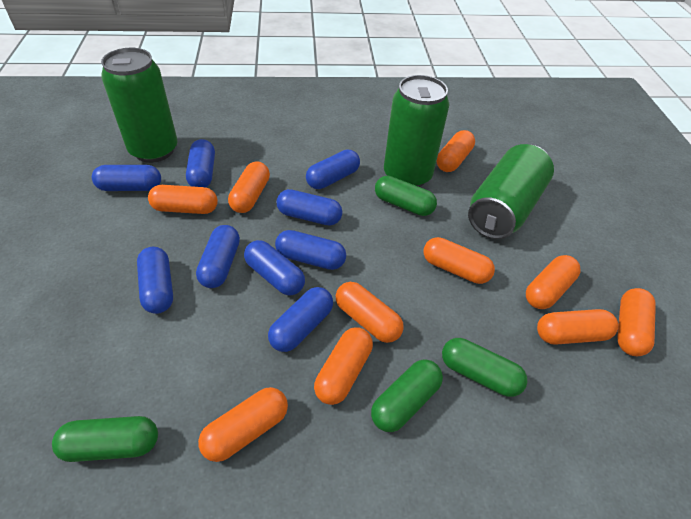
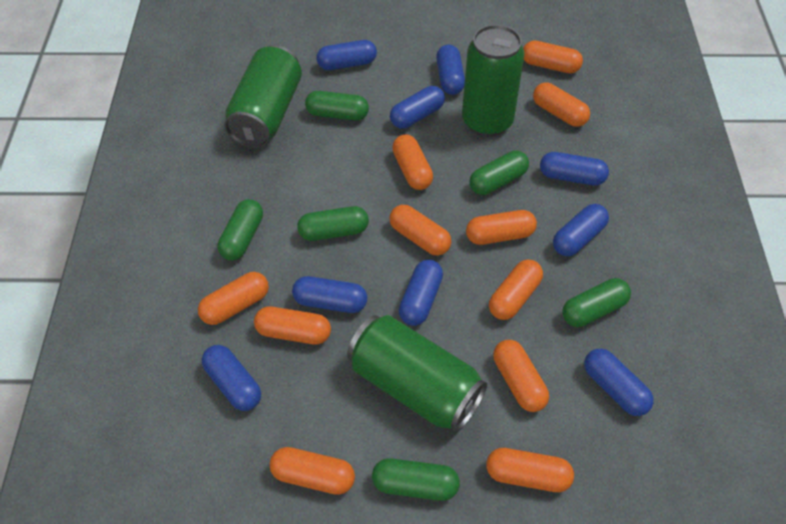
green capsule: 4 -> 6
orange capsule: 10 -> 11

